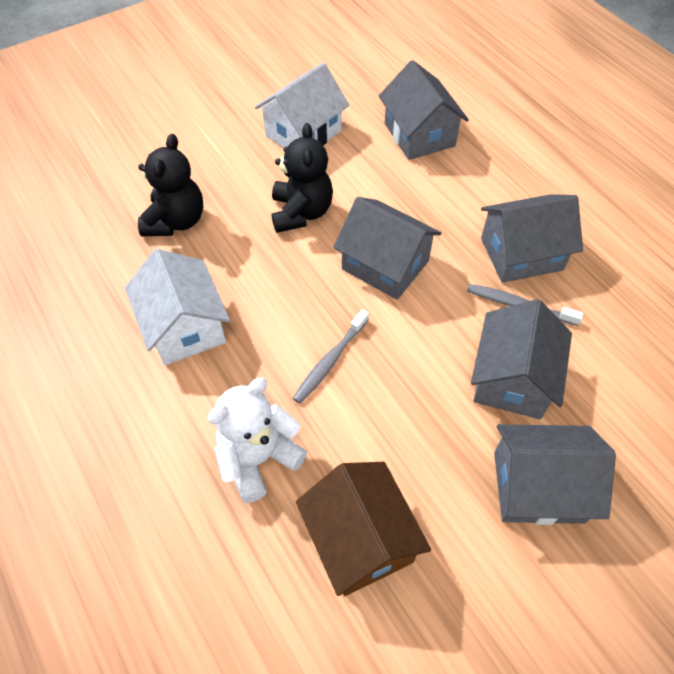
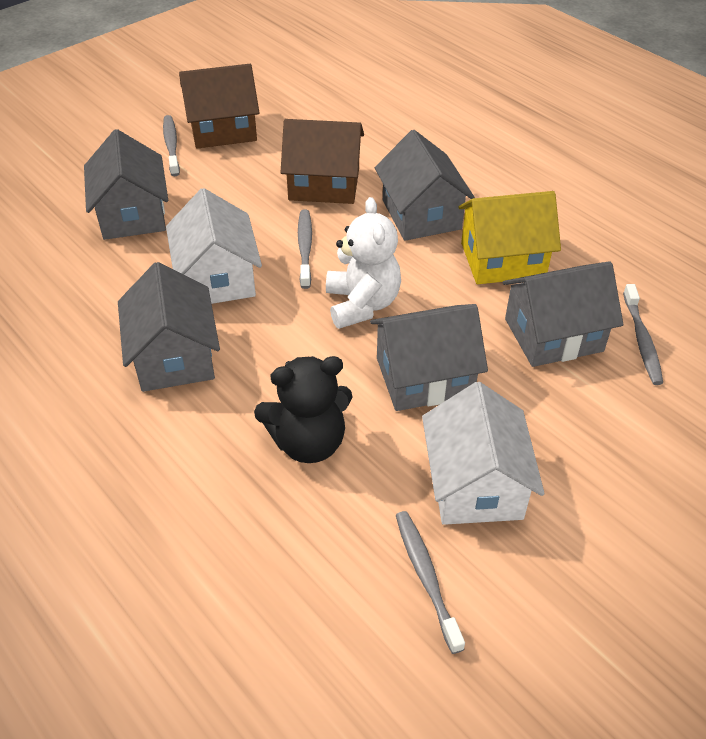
black teddy bear: 2 -> 1
brown house: 1 -> 2
grey toothbrush: 2 -> 4
yellow house: 0 -> 1

